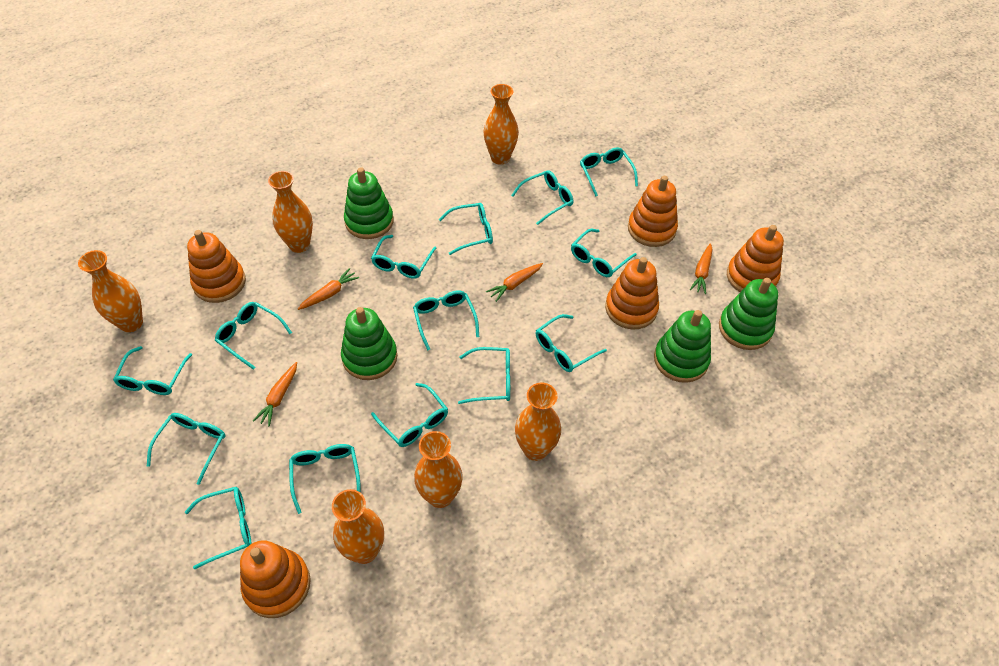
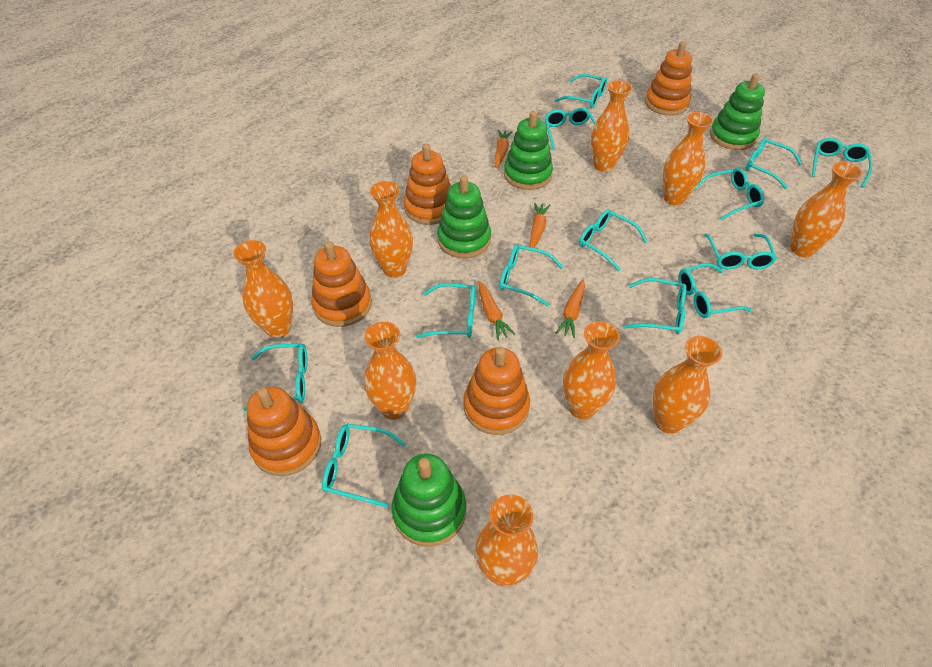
orange vase: 6 -> 9
turquoise glasses: 14 -> 13

